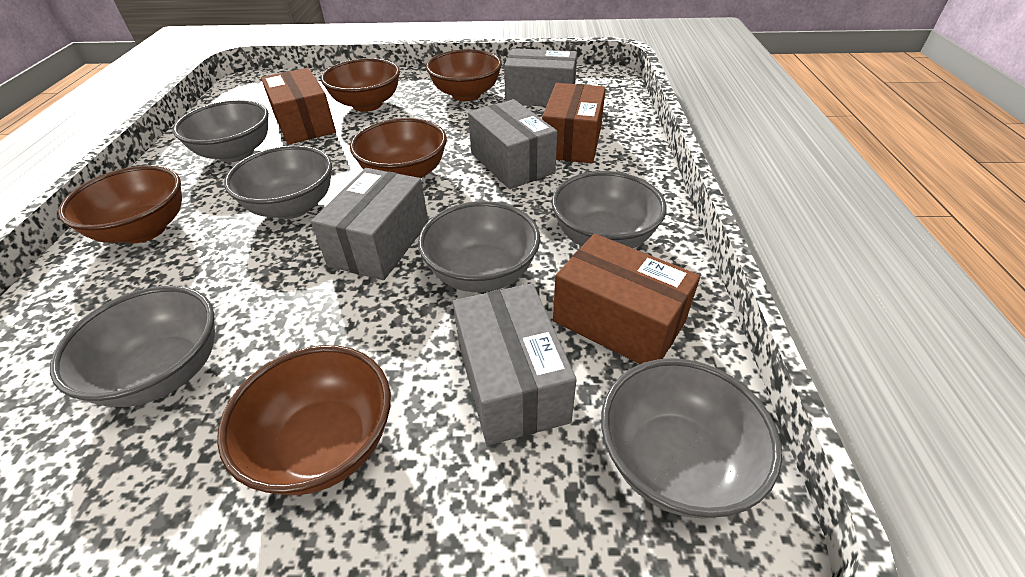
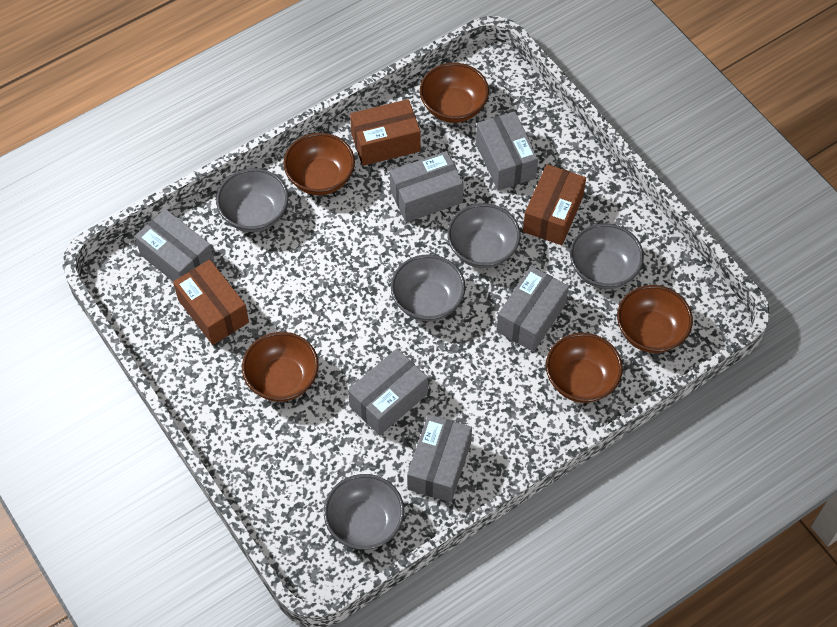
grey bowl: 6 -> 5
grey box: 4 -> 6

